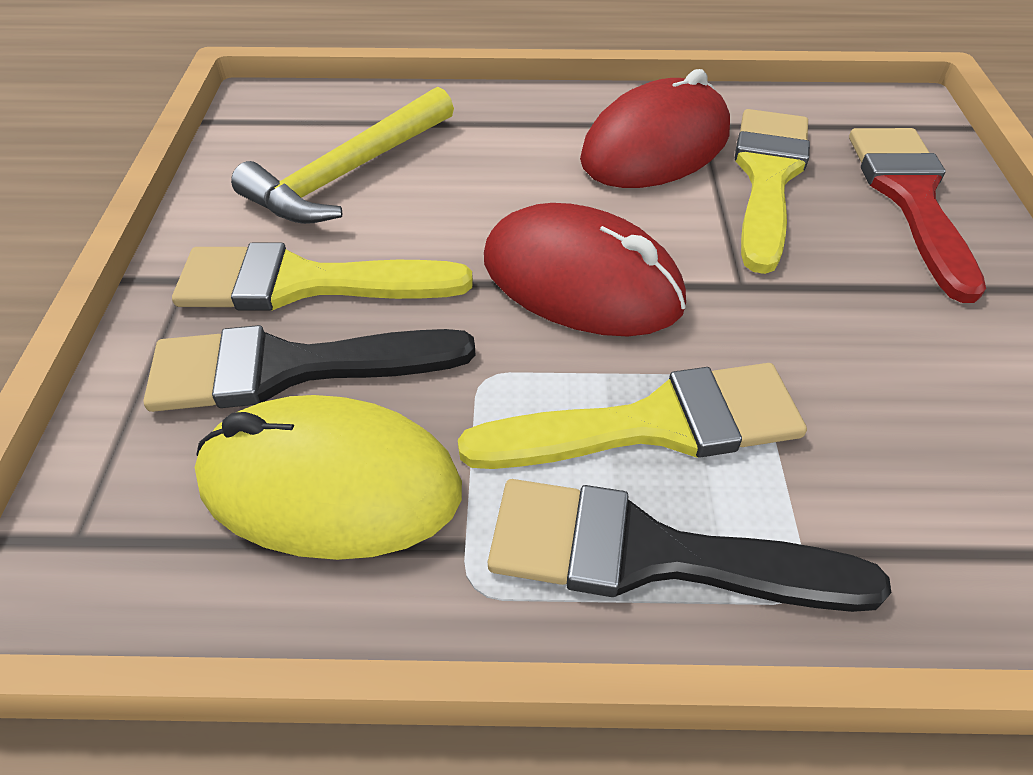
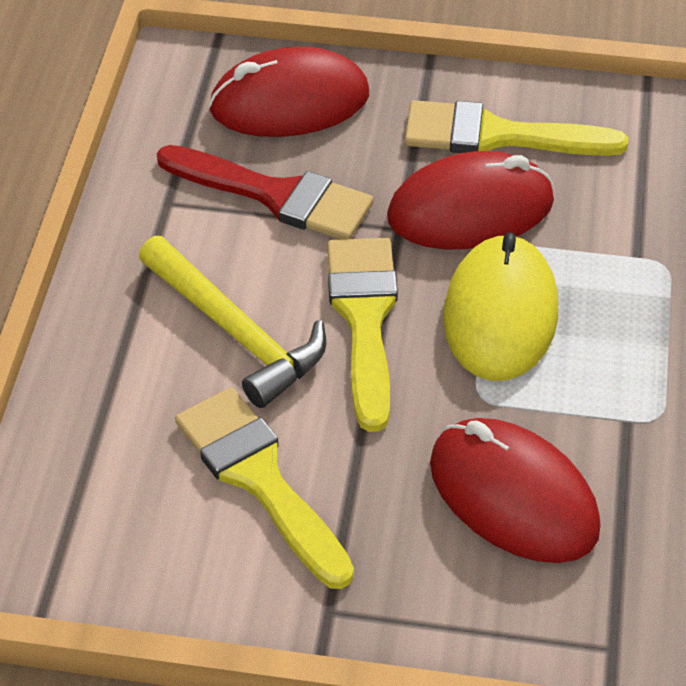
black brush: 2 -> 0
red mouse: 2 -> 3

